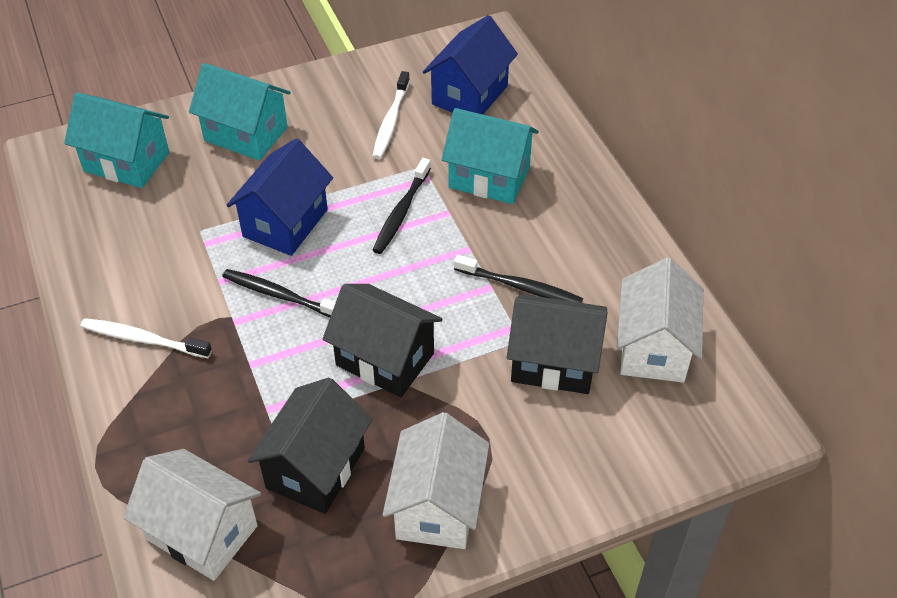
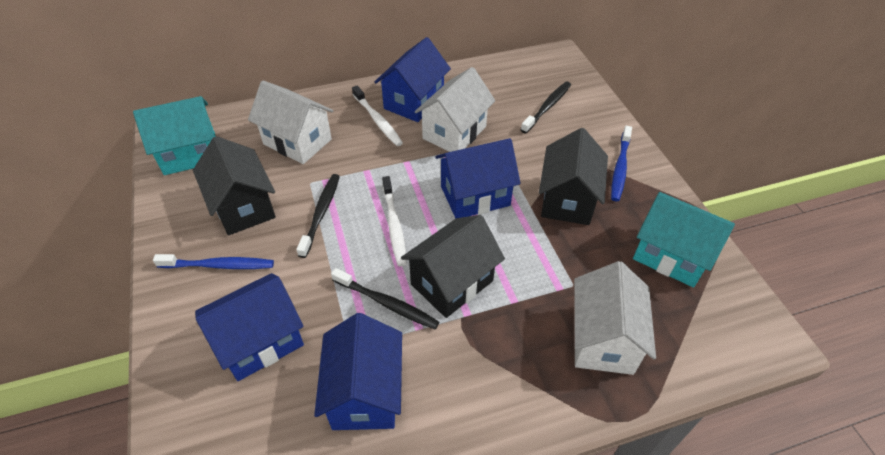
blue house: 2 -> 4
blue toothbrush: 0 -> 2
turquoise house: 3 -> 2

